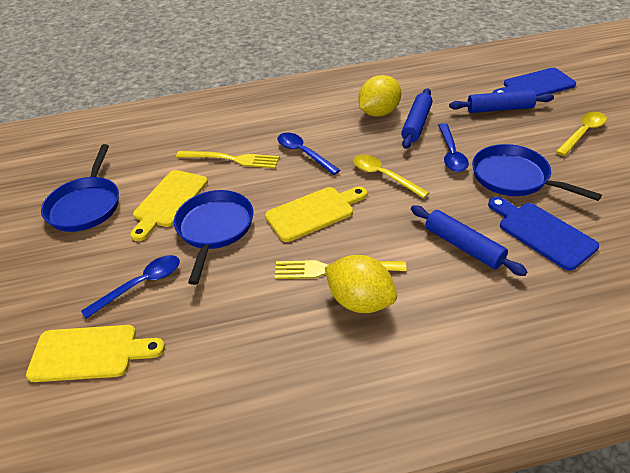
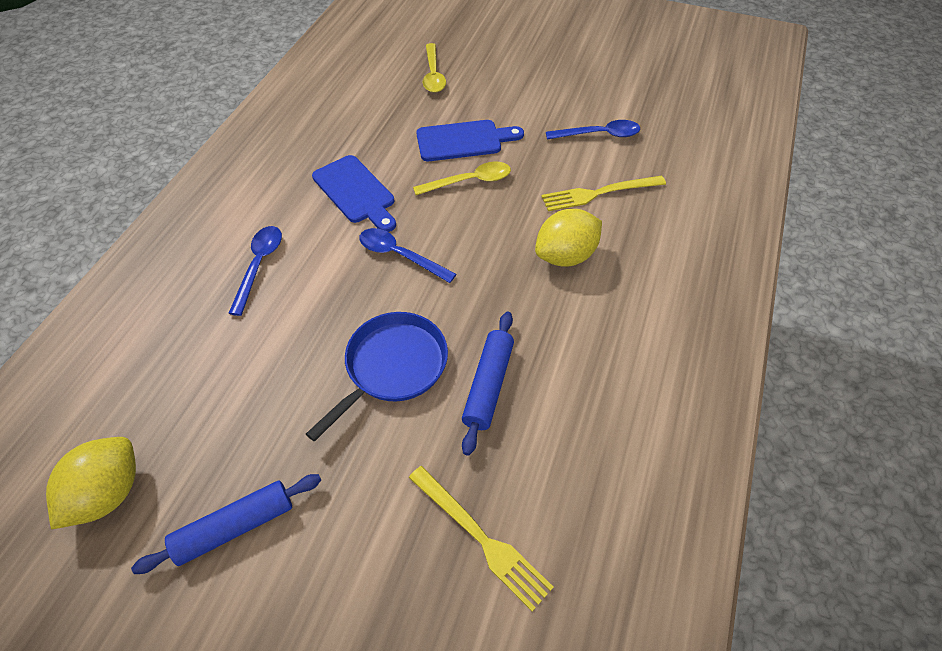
blue pan: 3 -> 1
blue rolling pin: 3 -> 2
yellow cutting board: 3 -> 0

